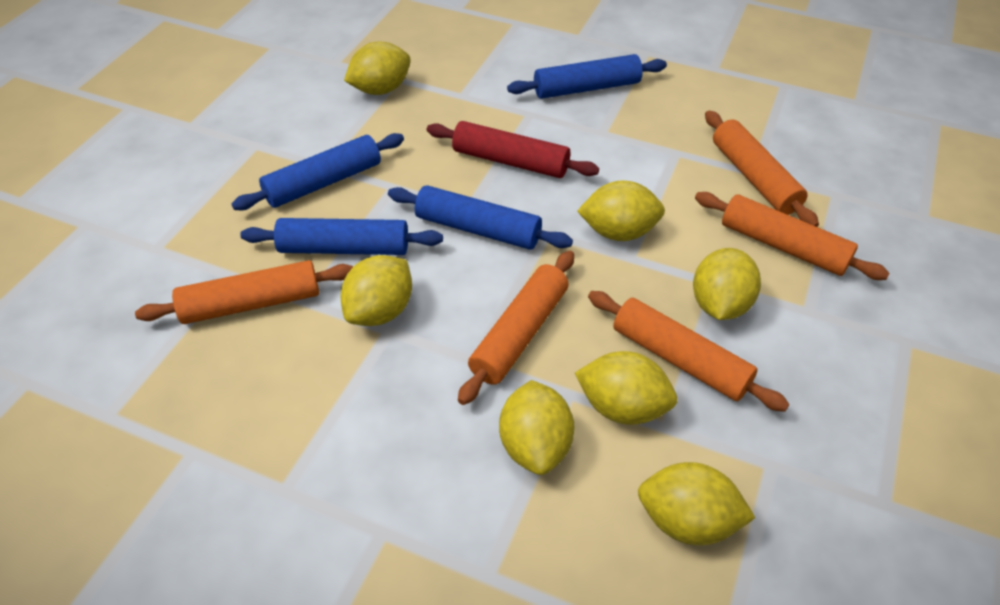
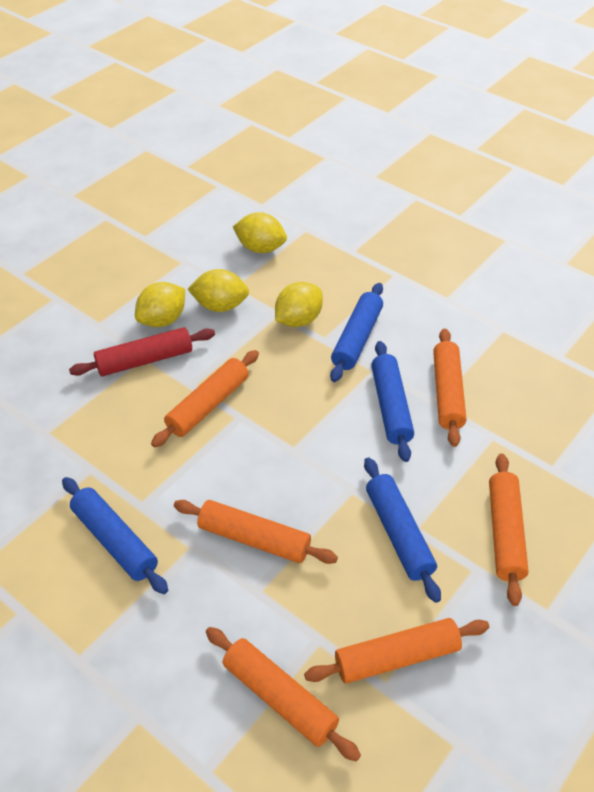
orange rolling pin: 5 -> 6
yellow lemon: 7 -> 4

